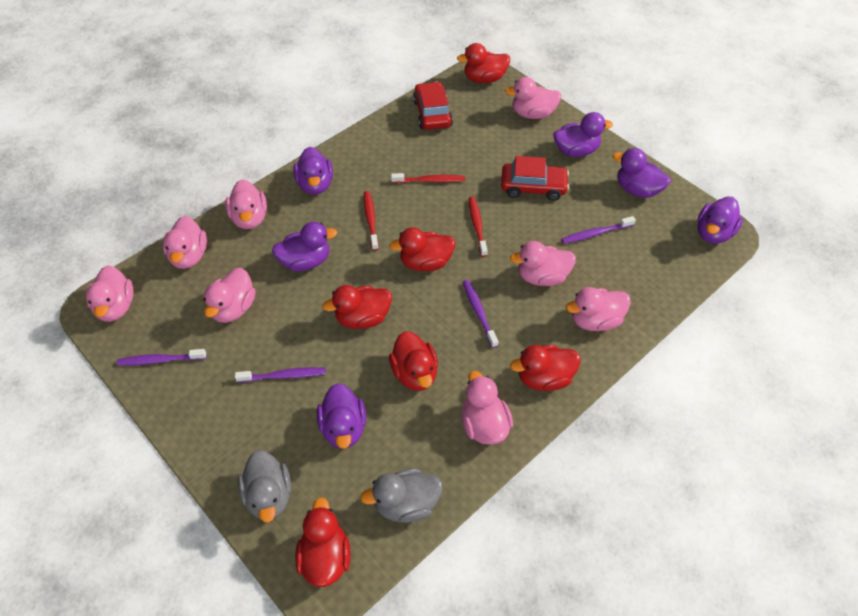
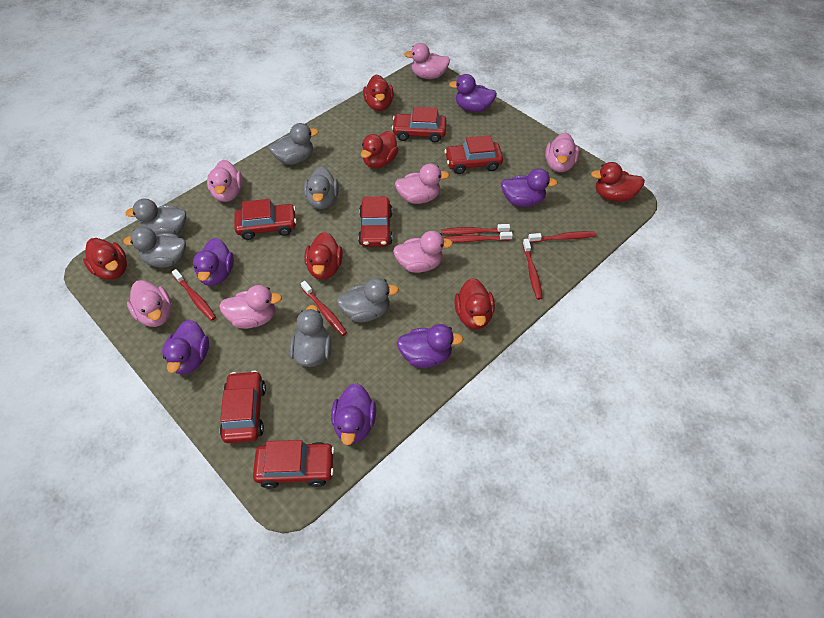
grey duck: 2 -> 6
pink duck: 8 -> 7
purple toothbrush: 4 -> 0
red car: 2 -> 6
red toothbrush: 3 -> 6

